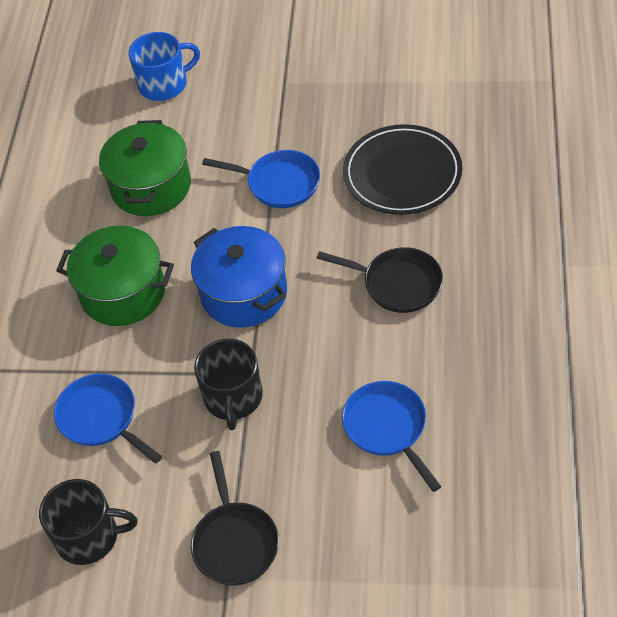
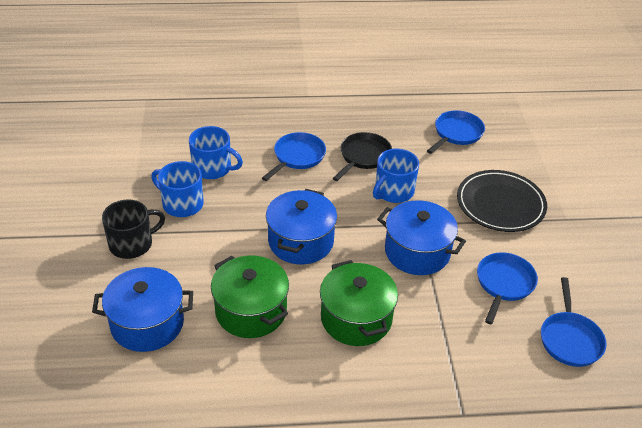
black mug: 2 -> 1
black pan: 2 -> 1
blue mug: 1 -> 3
blue pan: 3 -> 4
blue pot: 1 -> 3

